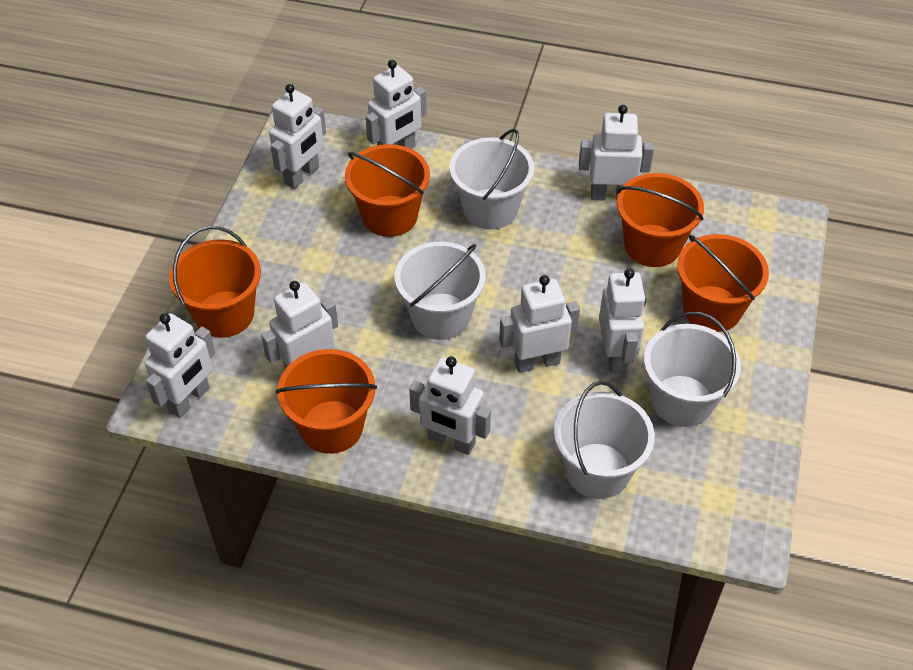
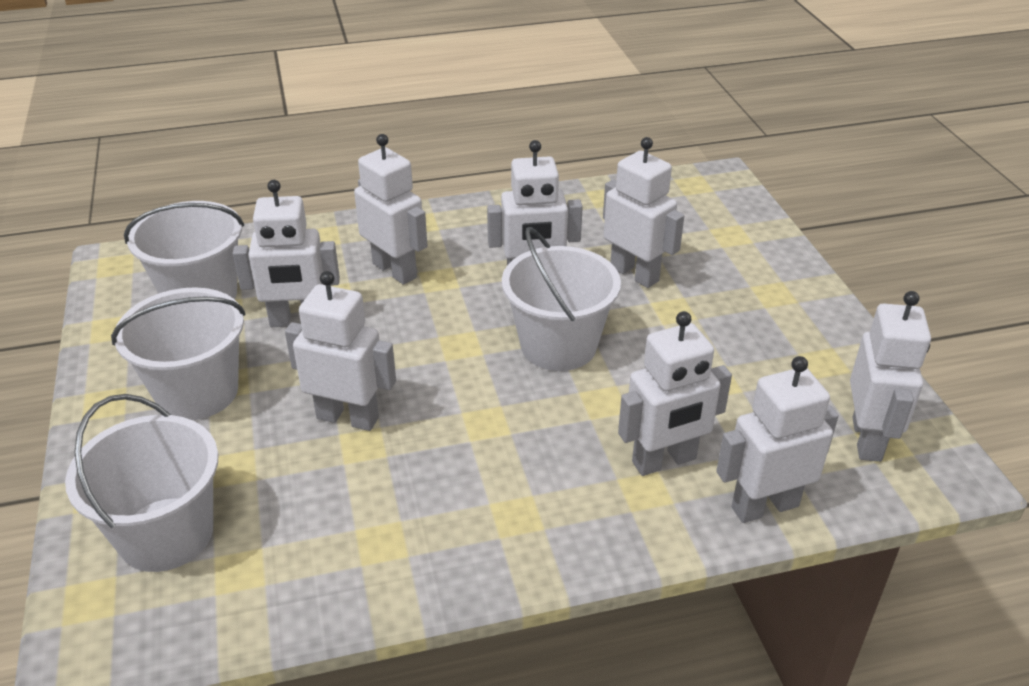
orange bucket: 5 -> 0

